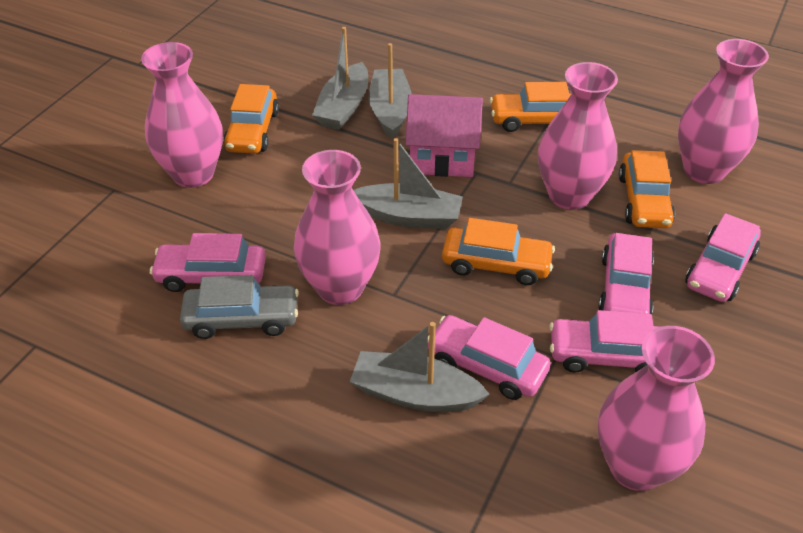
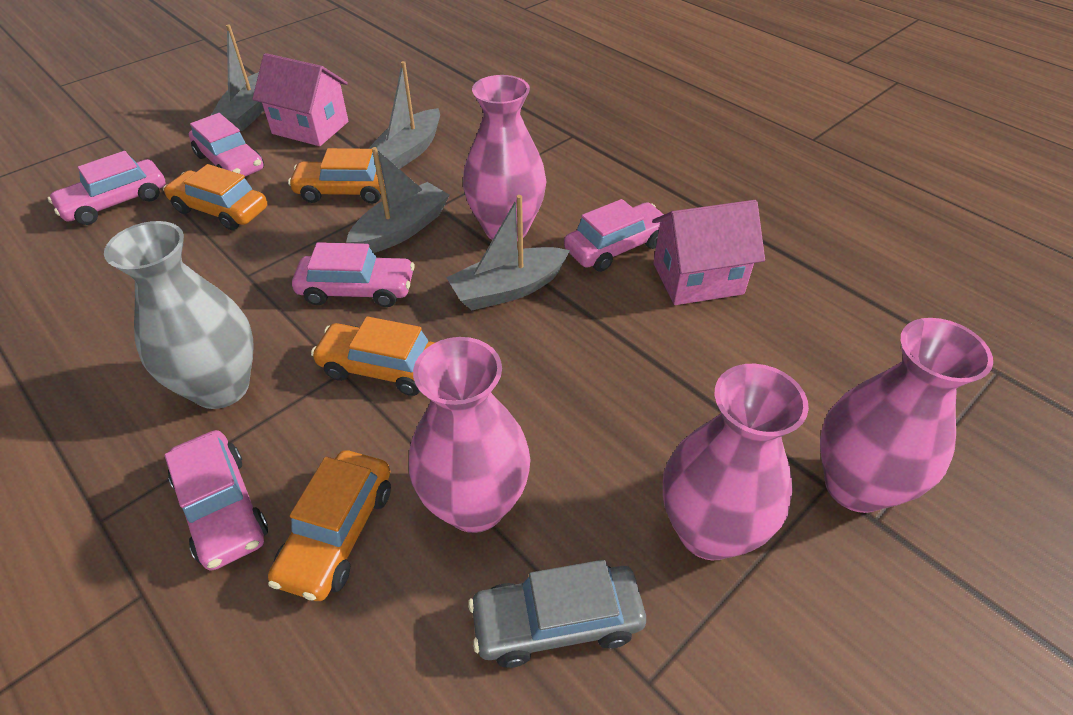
grey vase: 0 -> 1
pink house: 1 -> 2
pink vase: 5 -> 4

